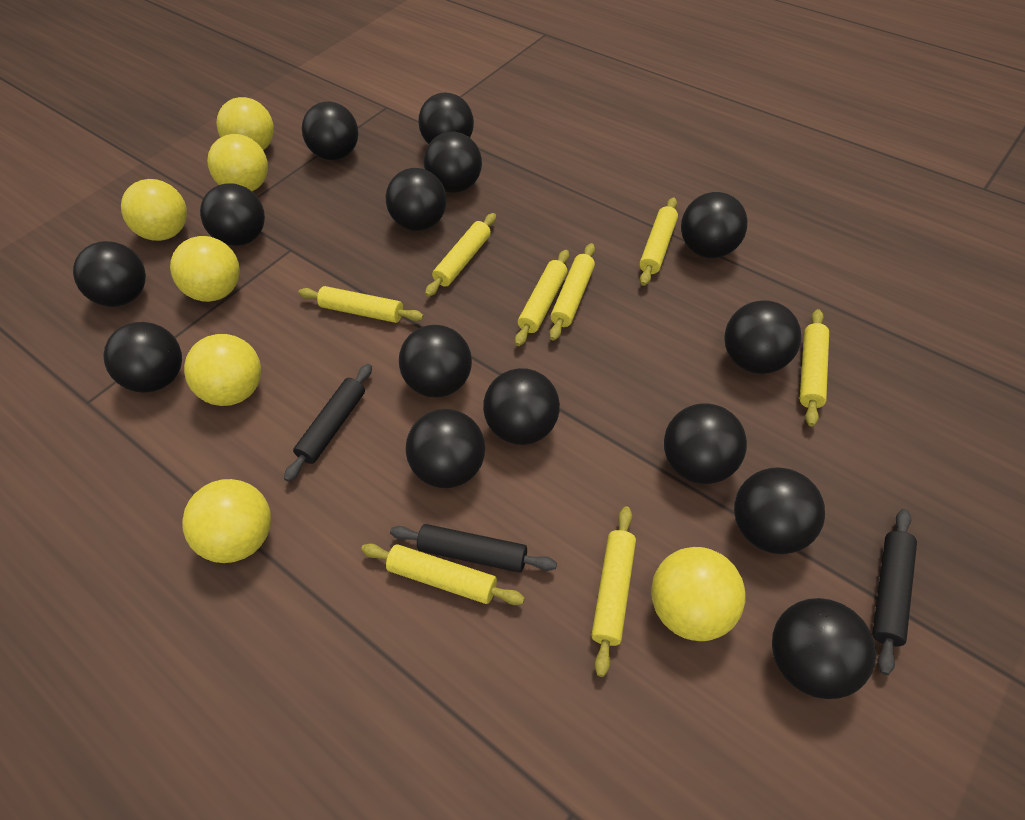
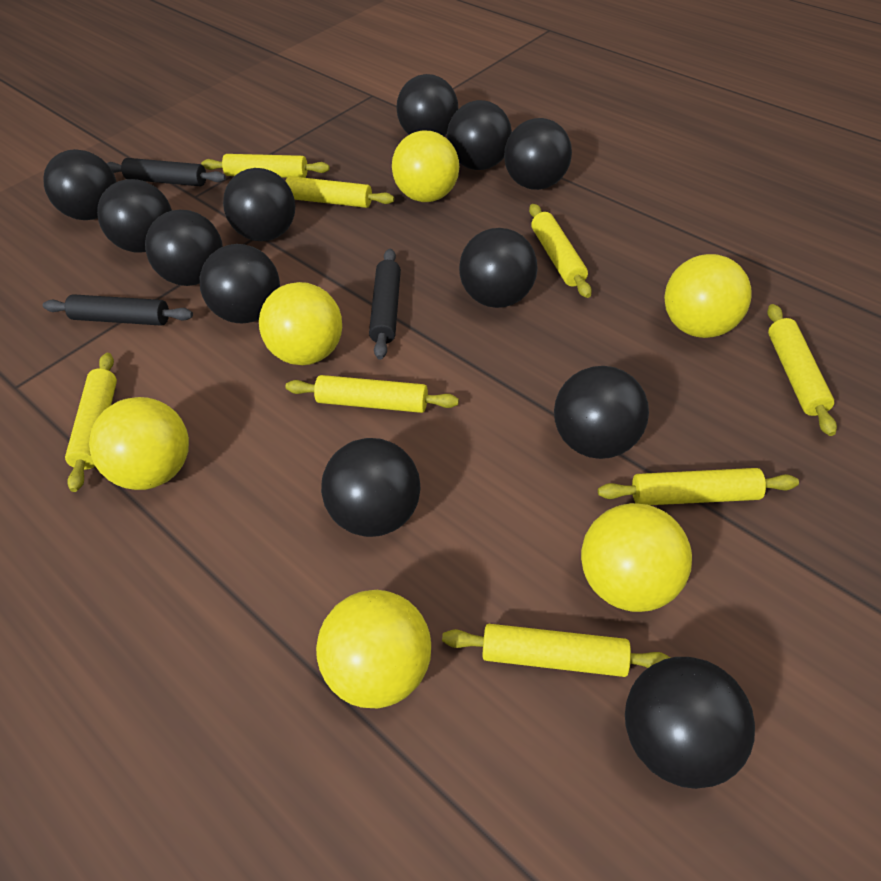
black ball: 15 -> 12
yellow ball: 7 -> 6

